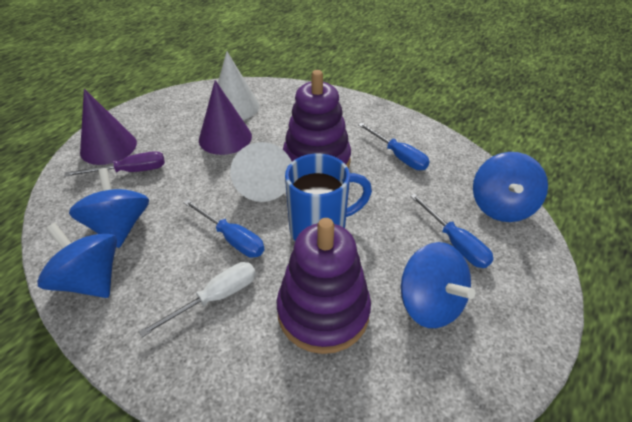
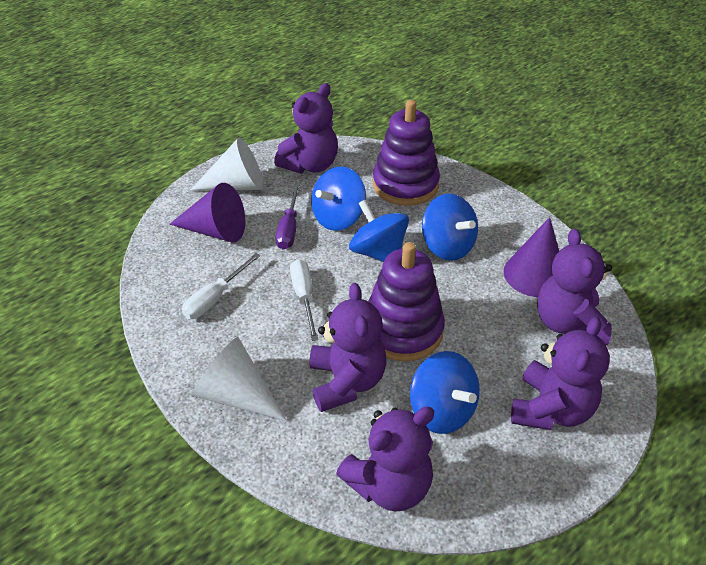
blue mug: 1 -> 0
blue screwdriver: 3 -> 0
purple teddy bear: 0 -> 5
white screwdriver: 1 -> 2

